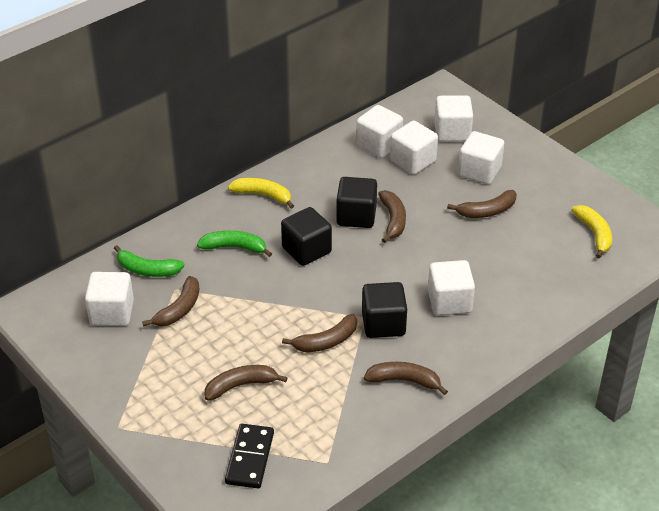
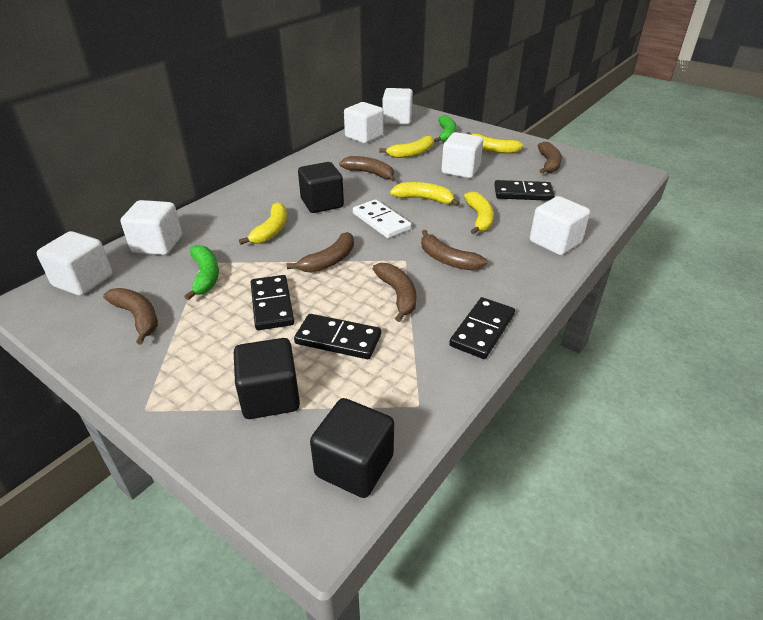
black domino: 1 -> 4
white domino: 0 -> 1
yellow banana: 2 -> 5

